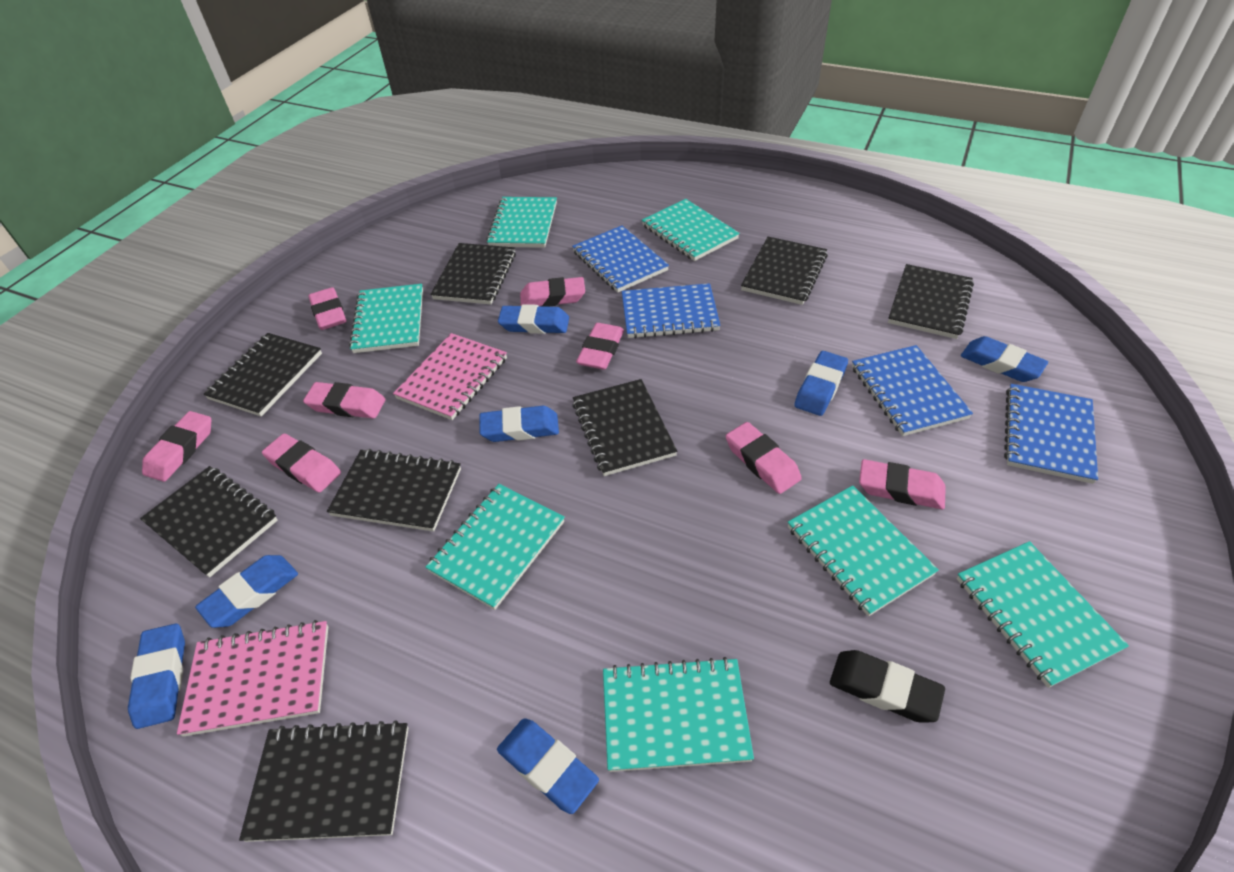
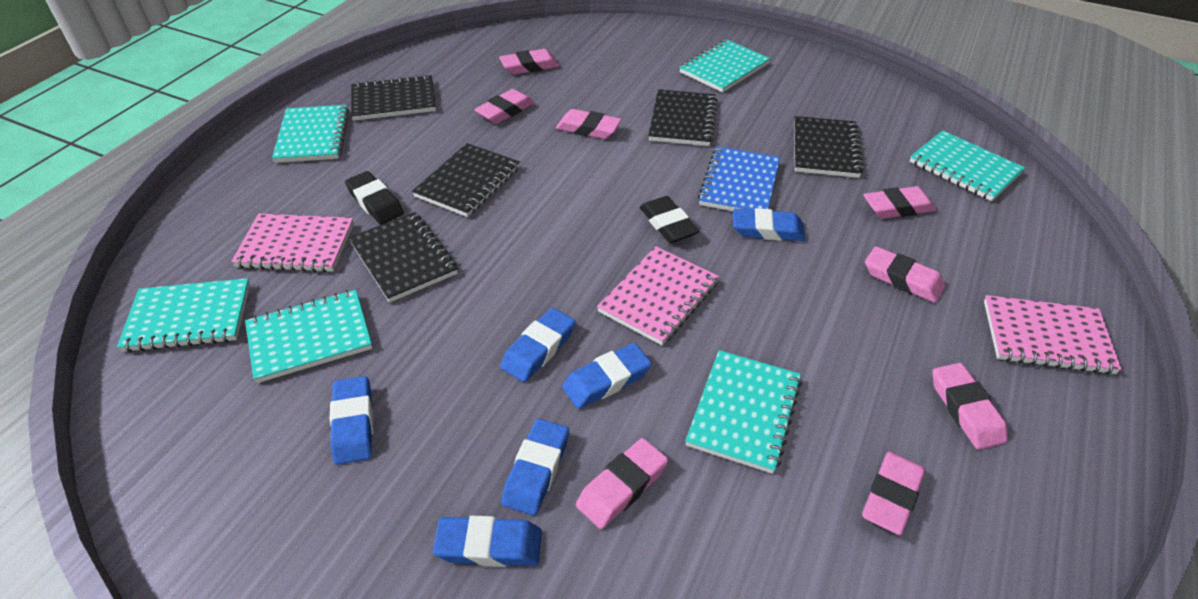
black eraser: 1 -> 2
black notebook: 8 -> 5
blue eraser: 7 -> 6
blue notebook: 4 -> 1
pink notebook: 2 -> 3
turquoise notebook: 7 -> 6

